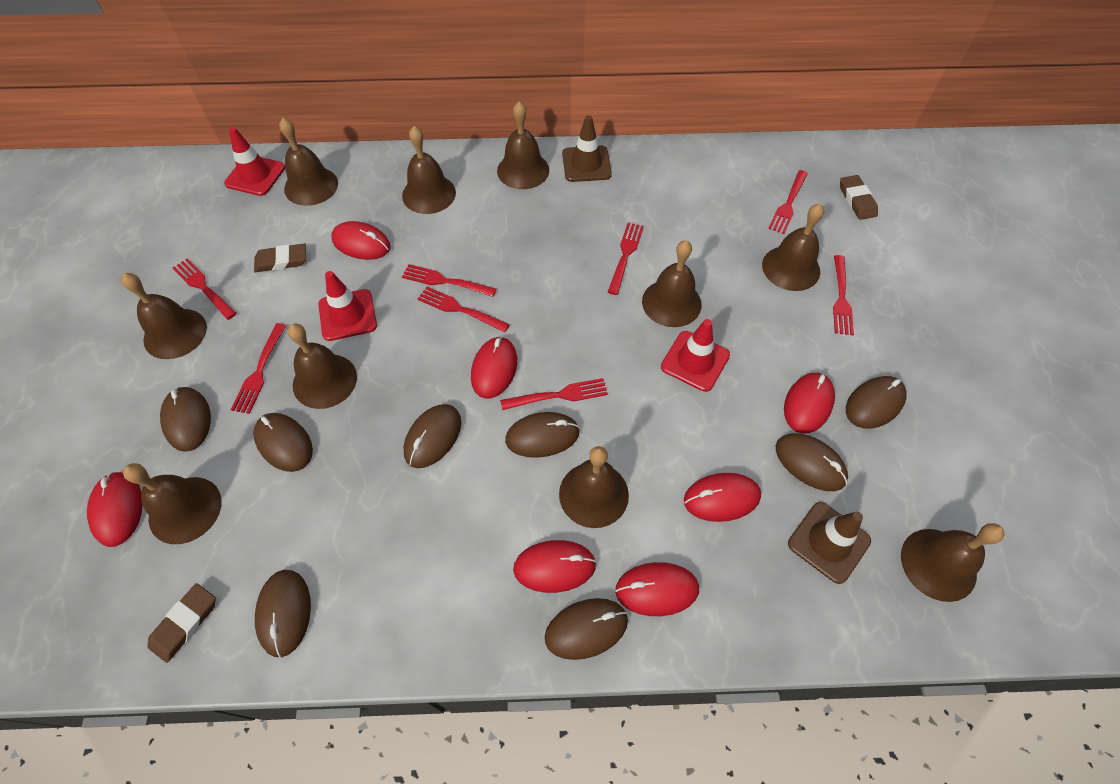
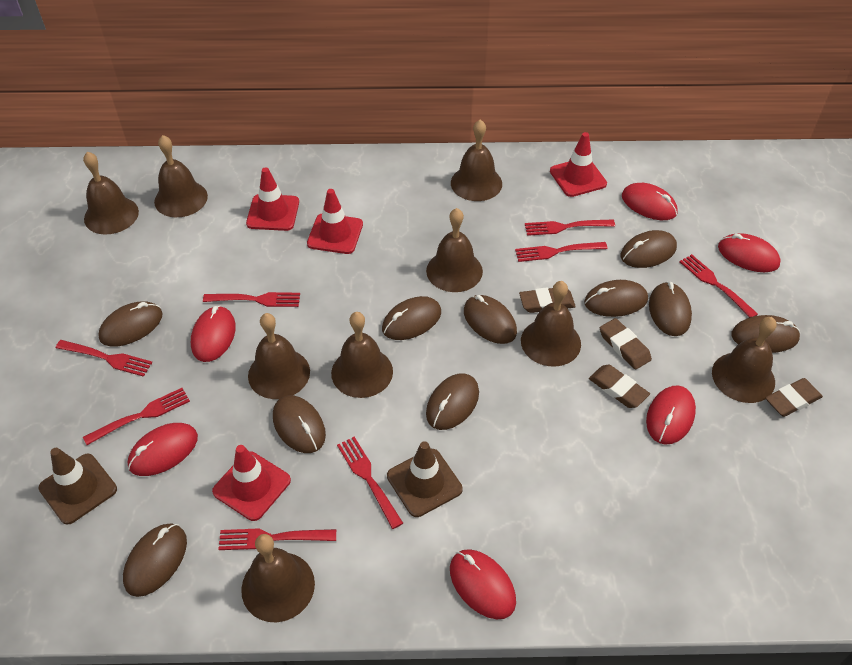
brown bell: 10 -> 9
brown eraser: 3 -> 4
brown mouse: 8 -> 10
red mouse: 7 -> 6
red traffic cone: 3 -> 4

